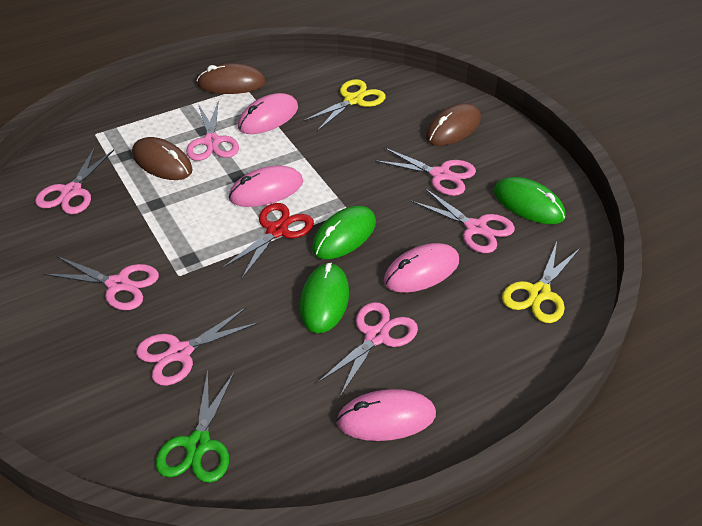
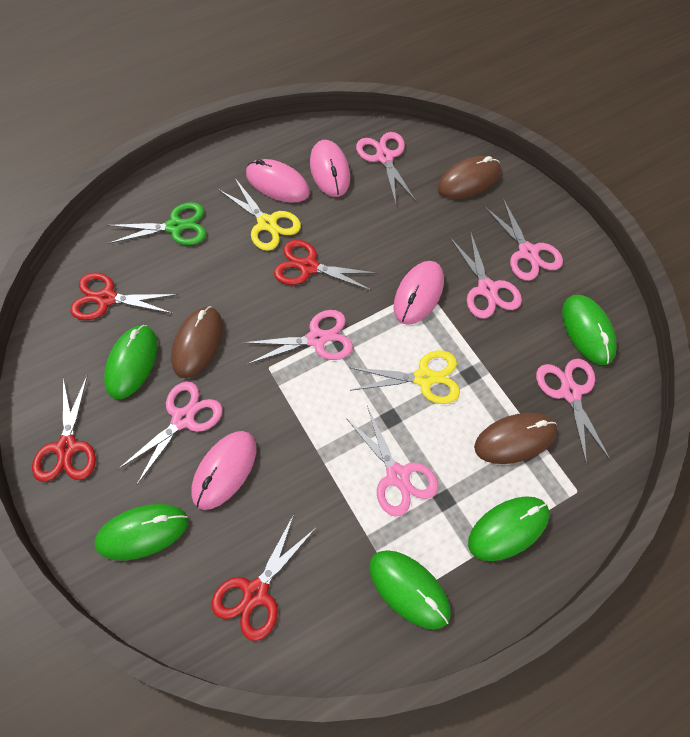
green mouse: 3 -> 5
red scissors: 1 -> 4

